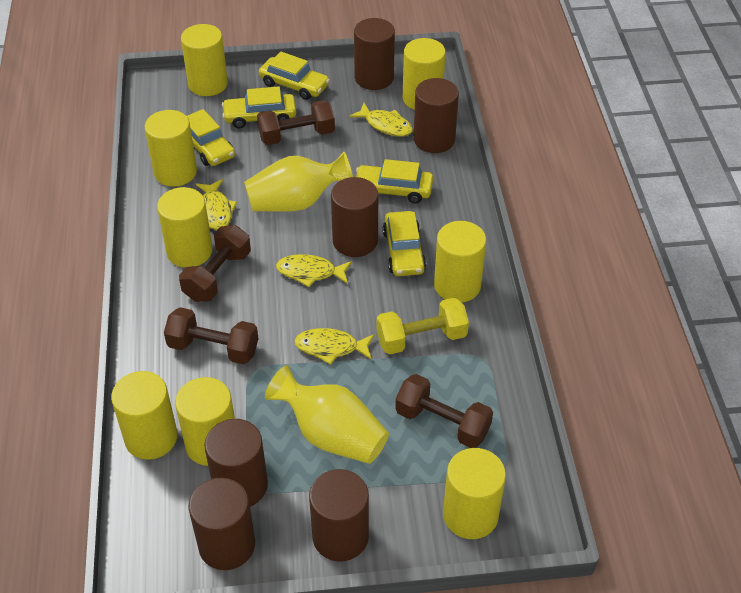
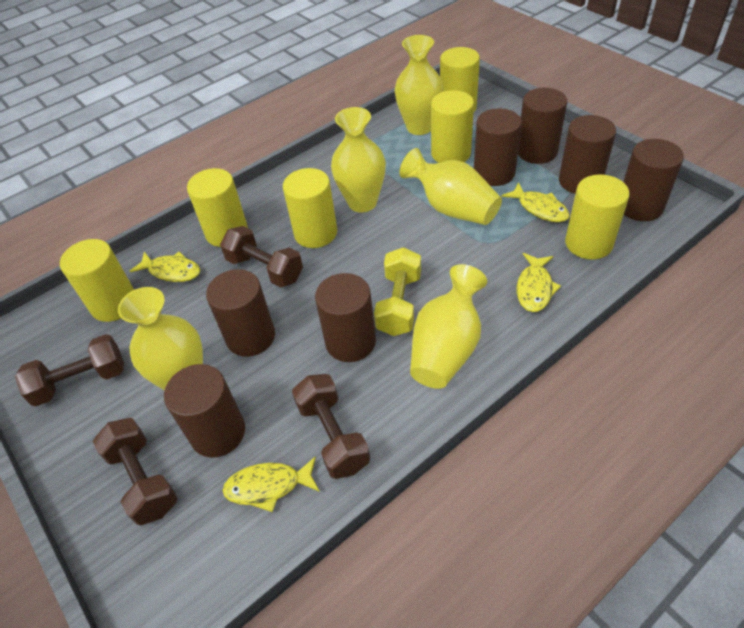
brown cylinder: 6 -> 7
yellow car: 5 -> 0
yellow cylinder: 8 -> 6
yellow vase: 2 -> 5

